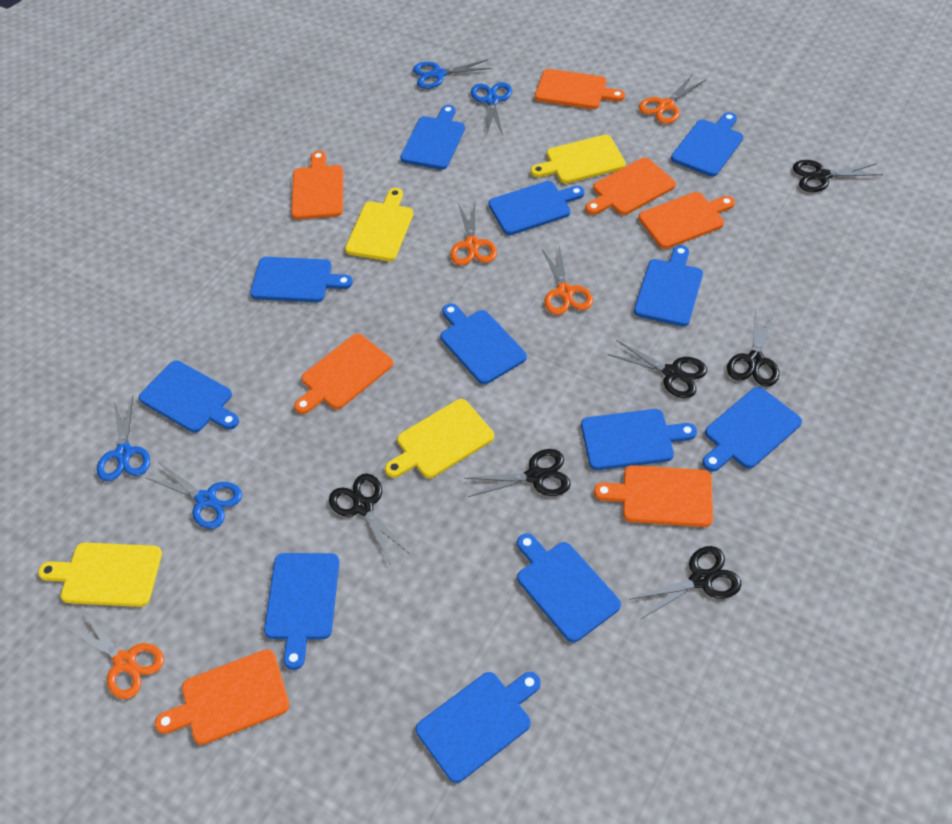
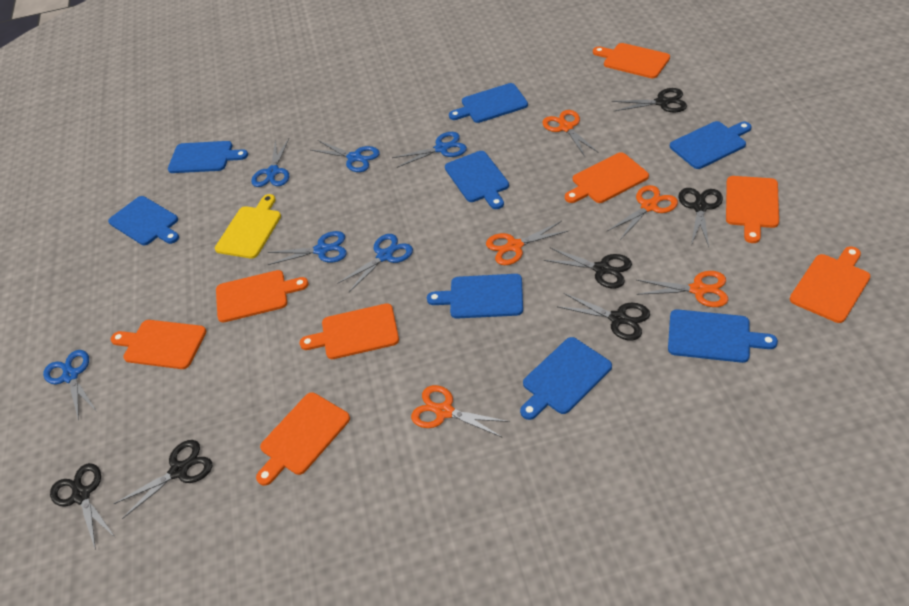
blue cutting board: 12 -> 8
blue scissors: 4 -> 6
orange cutting board: 7 -> 8
orange scissors: 4 -> 5
yellow cutting board: 4 -> 1

